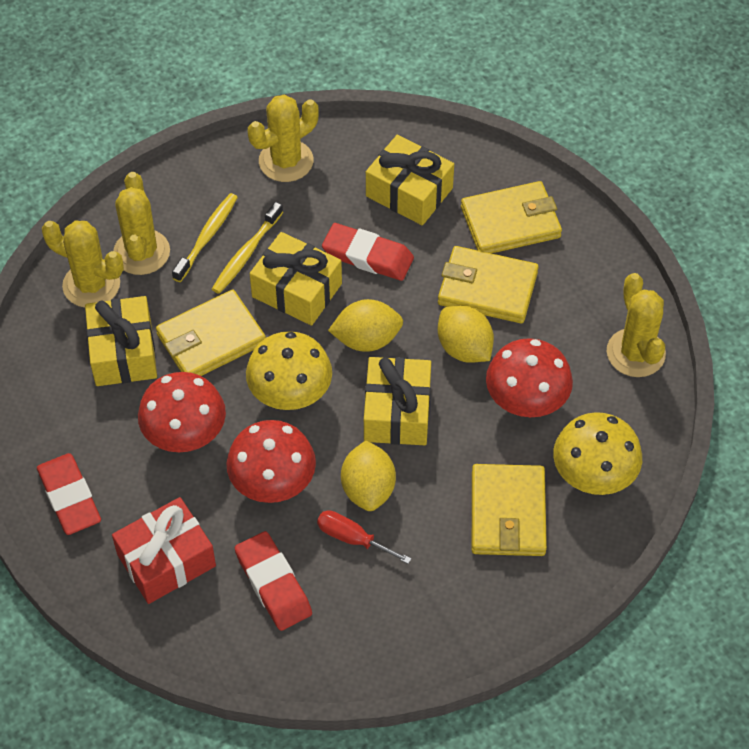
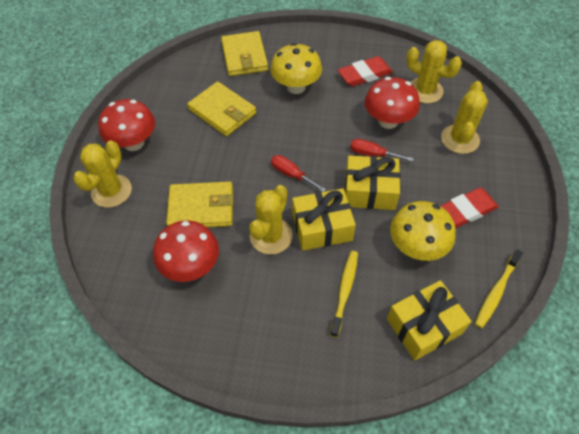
red eraser: 3 -> 2
red gift: 1 -> 0
red screwdriver: 1 -> 2
yellow gift: 4 -> 3
yellow lemon: 3 -> 0
yellow wallet: 4 -> 3

